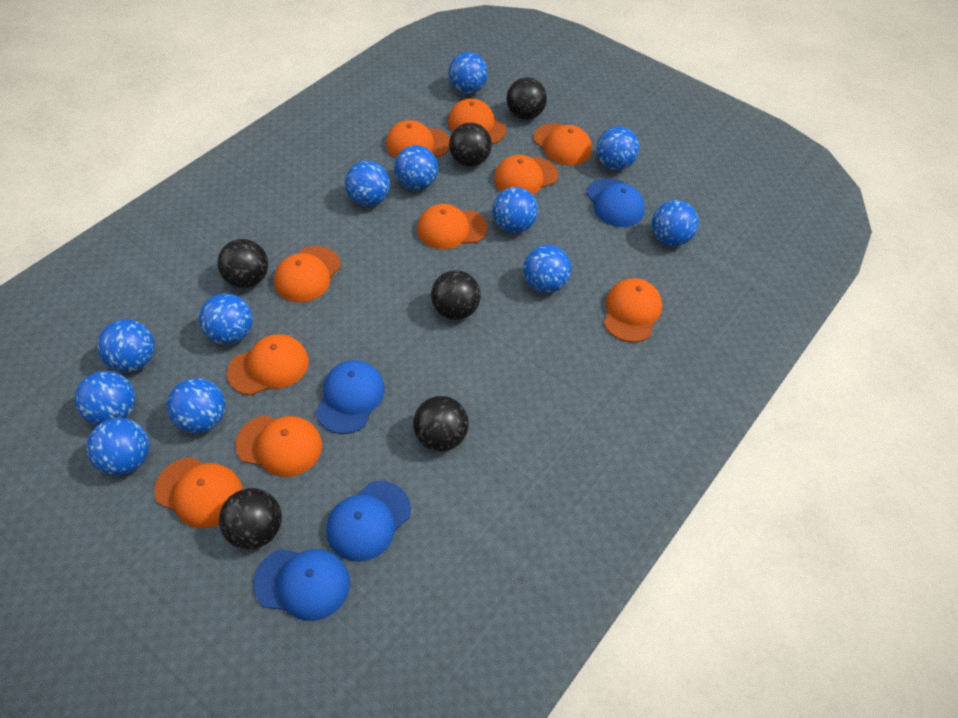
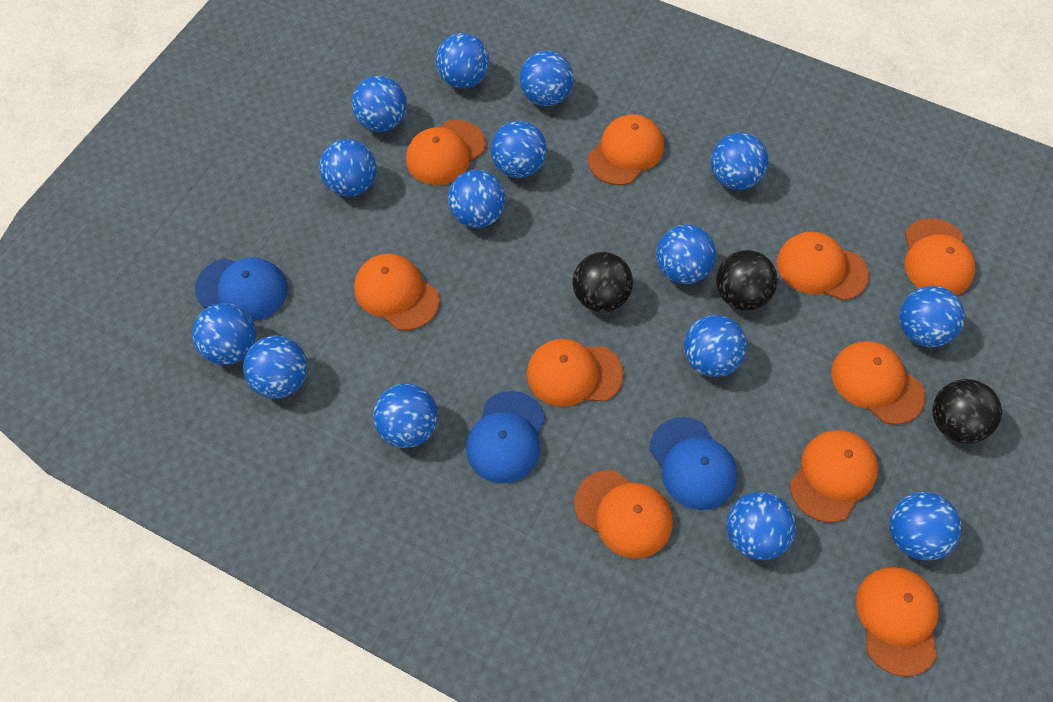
black ball: 6 -> 3
blue ball: 12 -> 15
blue cap: 4 -> 3

